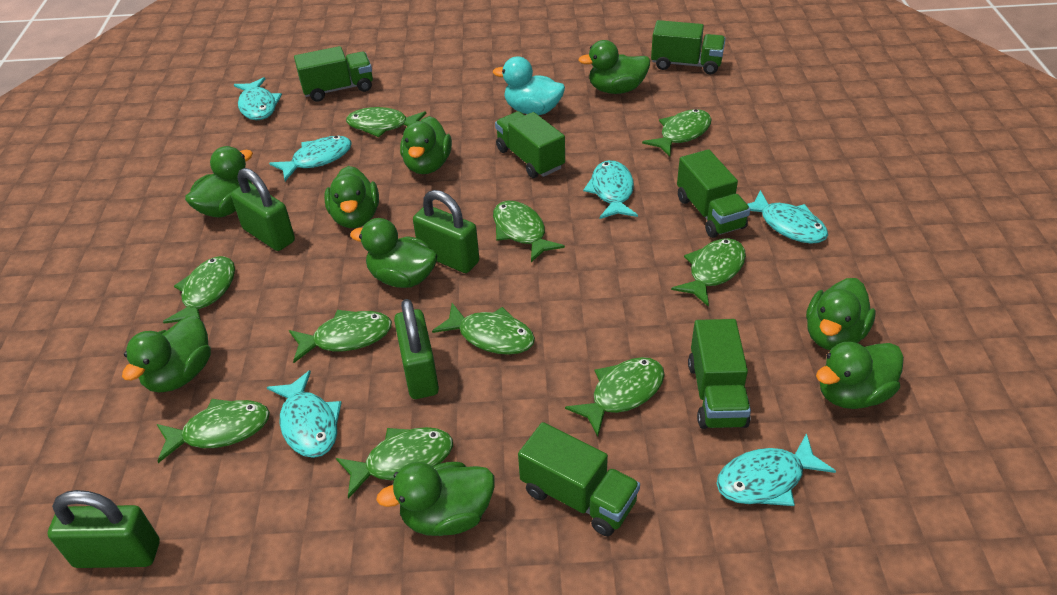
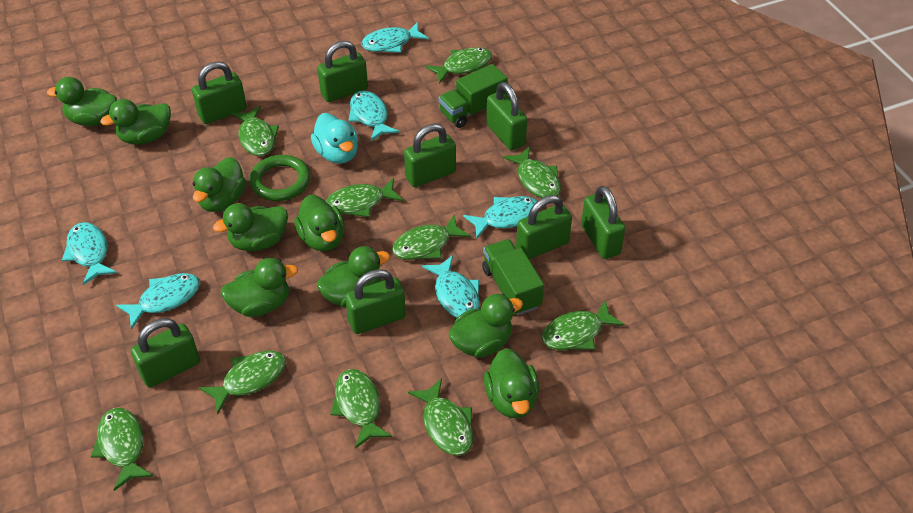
green padlock: 4 -> 8
green ring: 0 -> 1
green truck: 6 -> 2

